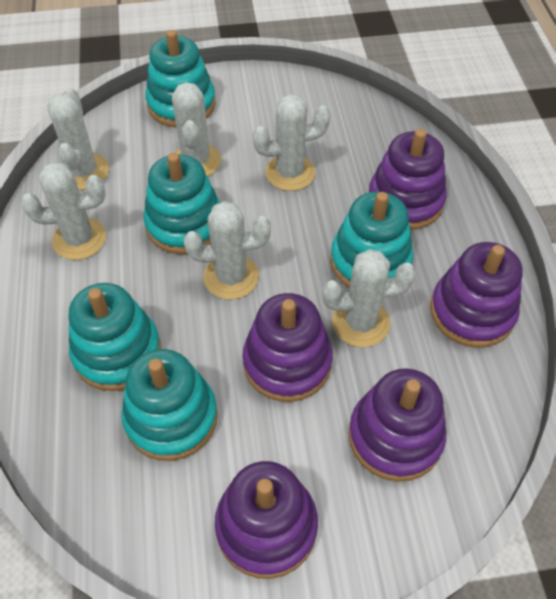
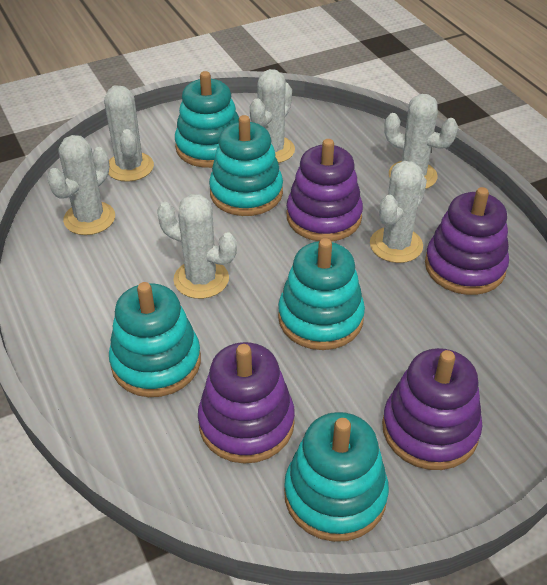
purple stacking toy: 5 -> 4

